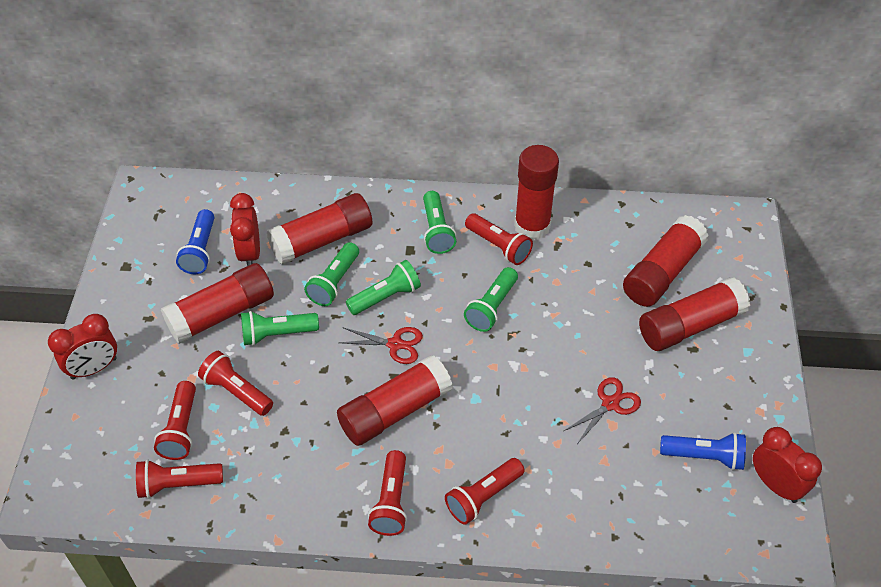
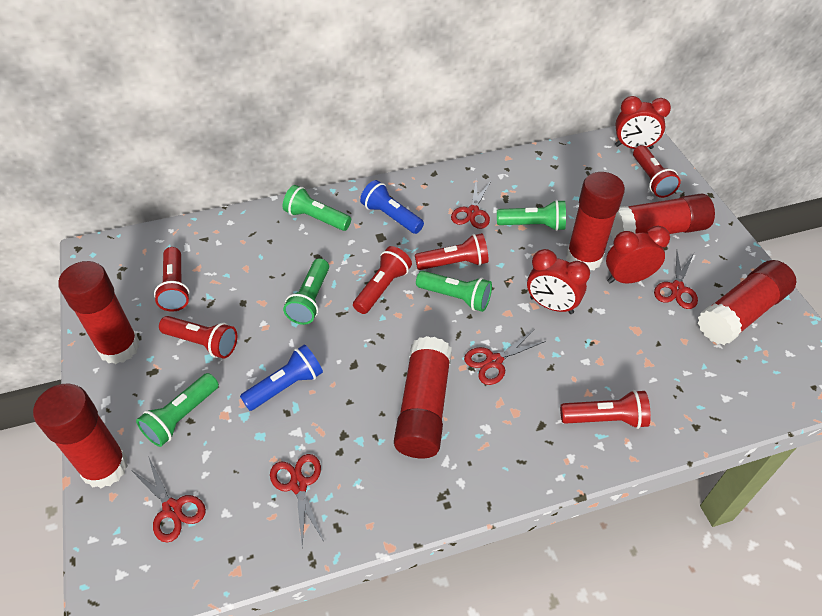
red scissors: 2 -> 5

